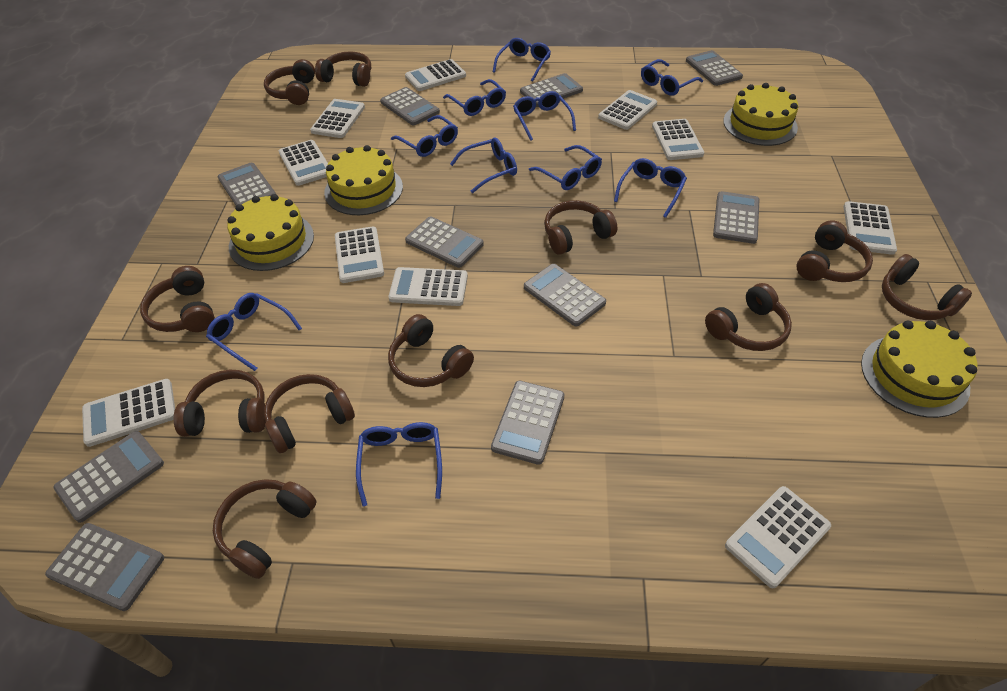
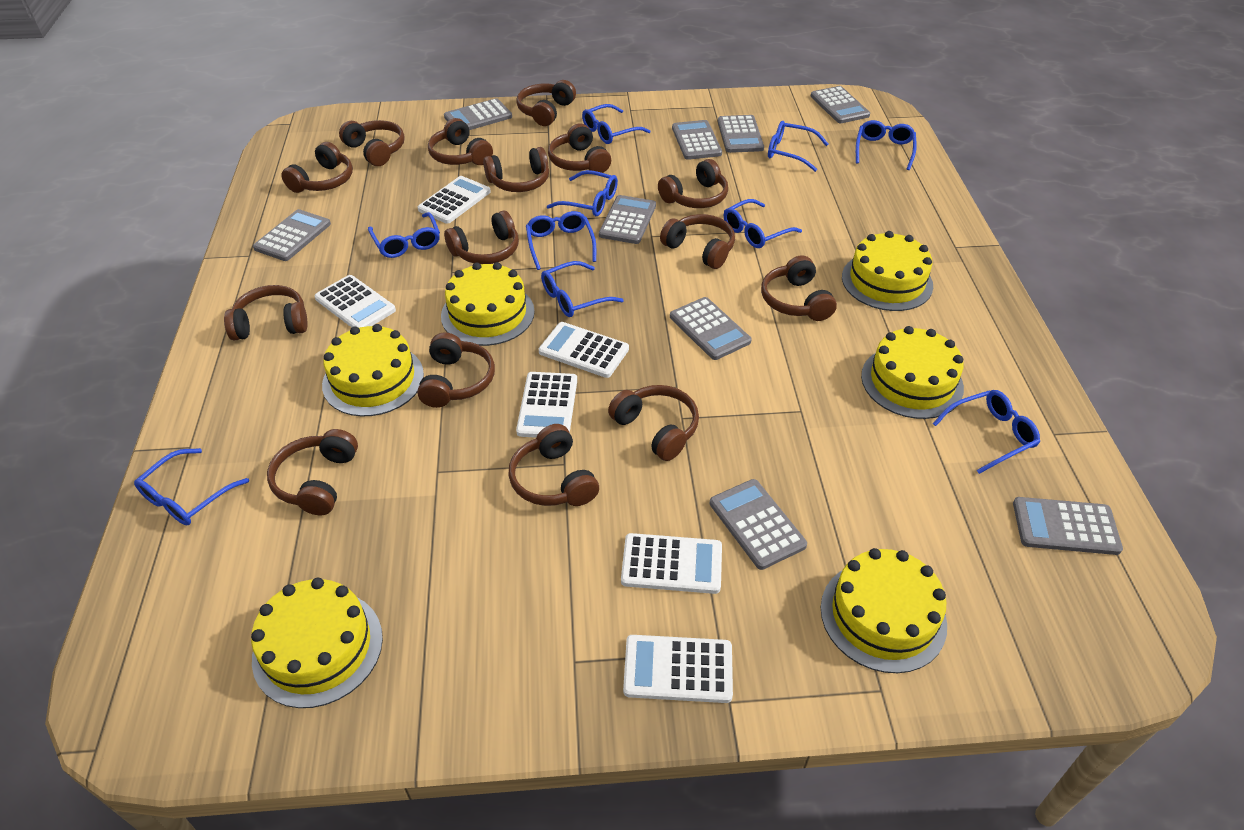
brown headphones: 11 -> 15
grey calculator: 10 -> 9
white calculator: 10 -> 6
yellow cake: 4 -> 6

